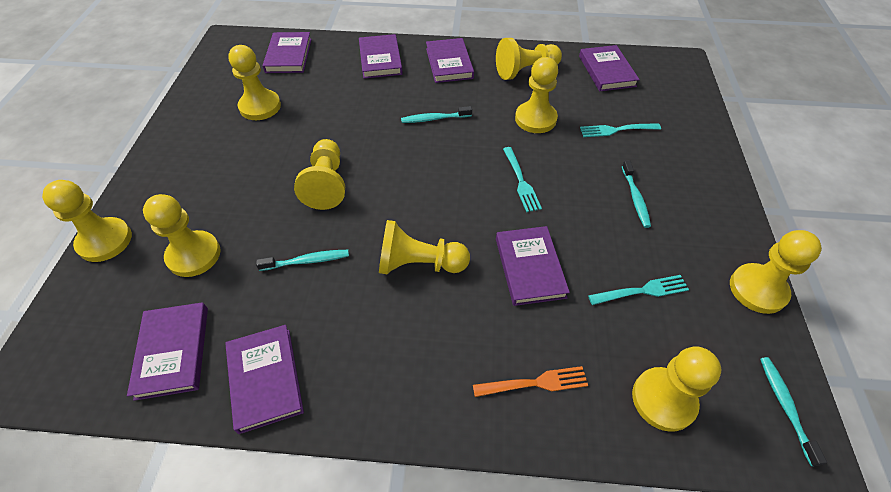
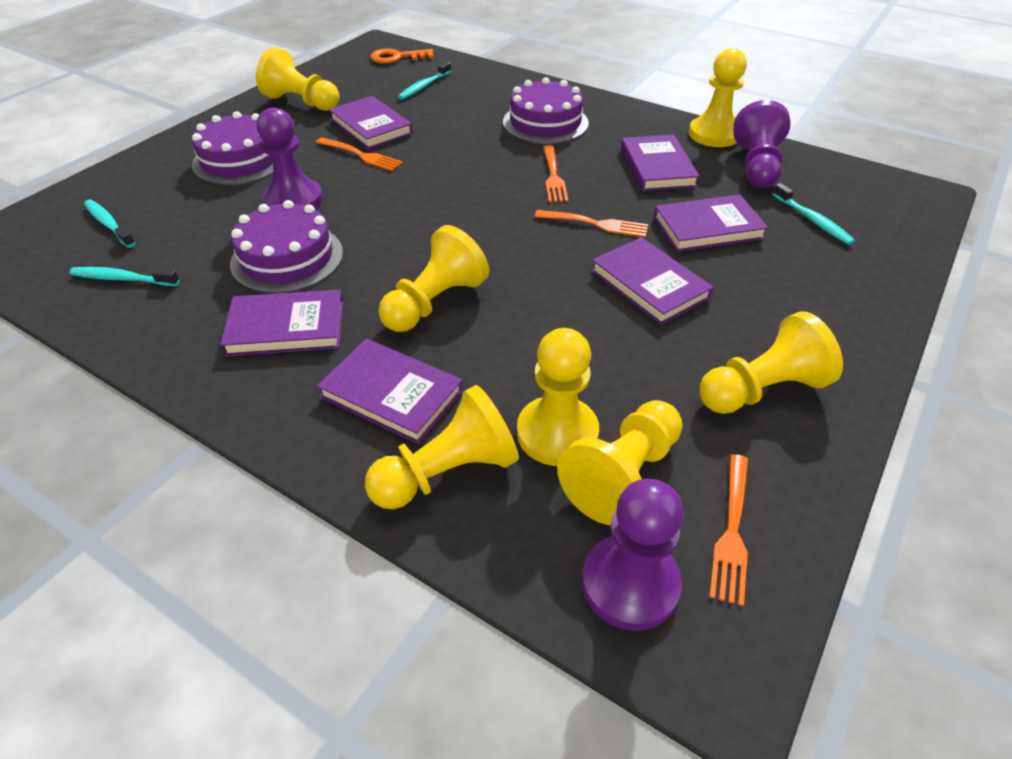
orange fork: 1 -> 4
orange key: 0 -> 1
purple book: 7 -> 6
purple cake: 0 -> 3
purple pawn: 0 -> 3
turquoise fork: 3 -> 0
yellow pawn: 9 -> 7

